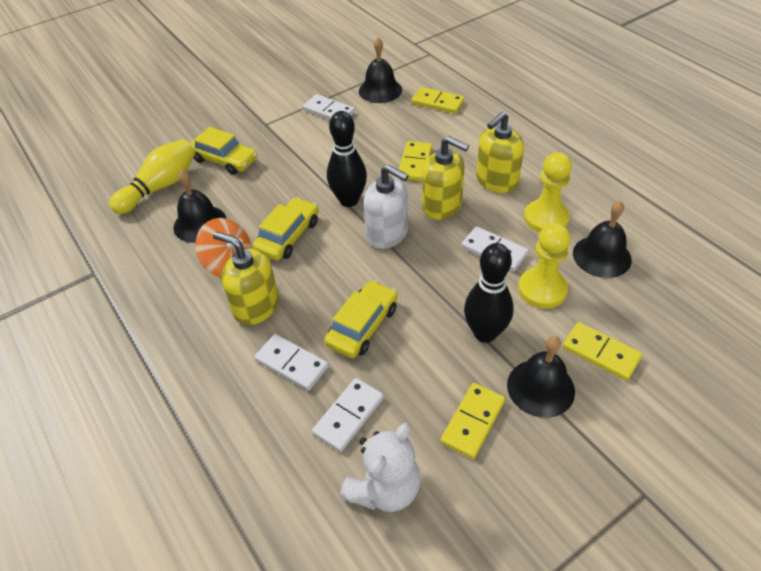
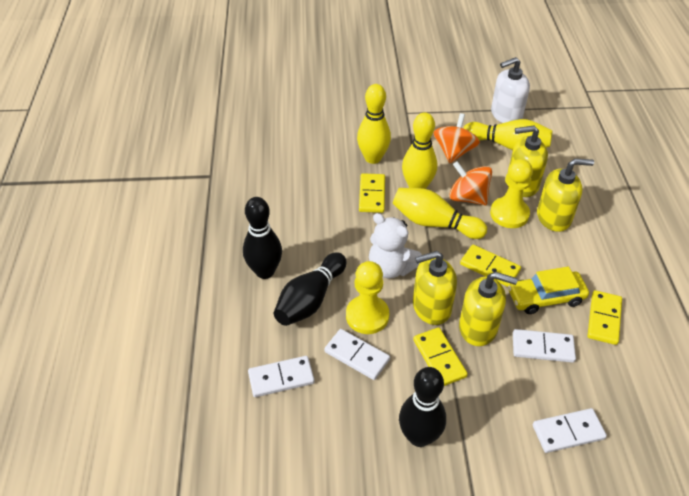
black bell: 4 -> 0
black bowling pin: 2 -> 3
orange spinning top: 1 -> 2
yellow bowling pin: 1 -> 4
yellow car: 3 -> 1
yellow soap dispenser: 3 -> 4

